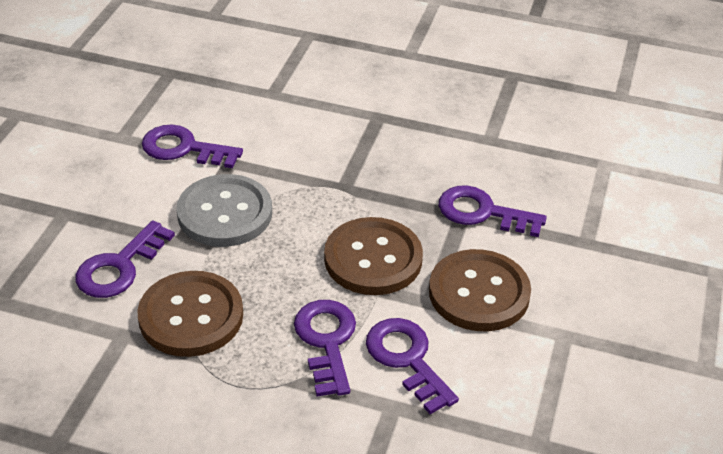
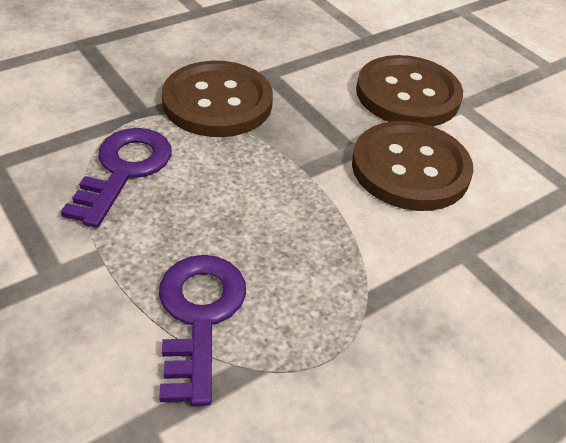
grey button: 1 -> 0
purple key: 5 -> 2

